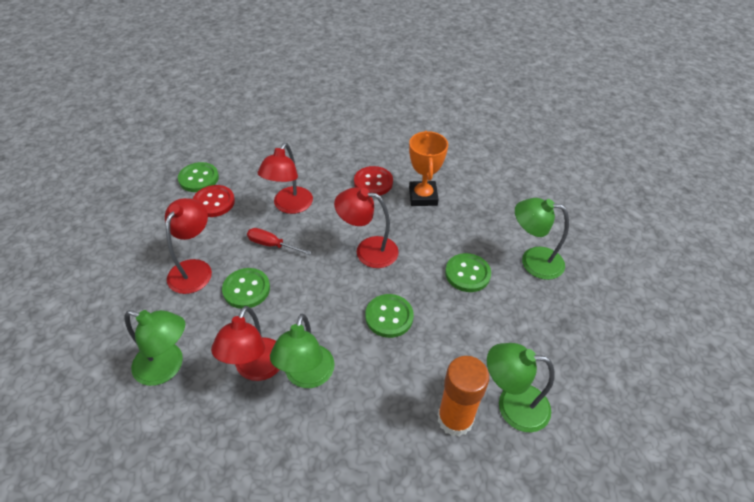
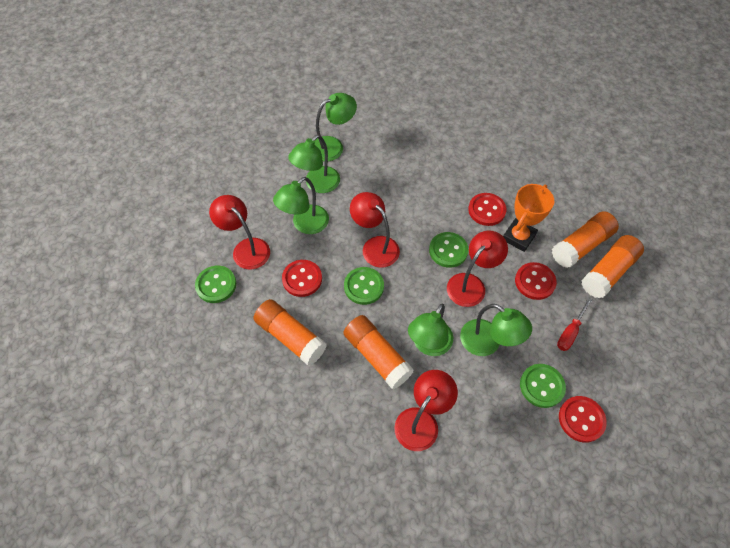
green lamp: 4 -> 5
orange glue stick: 1 -> 4
red button: 2 -> 4

